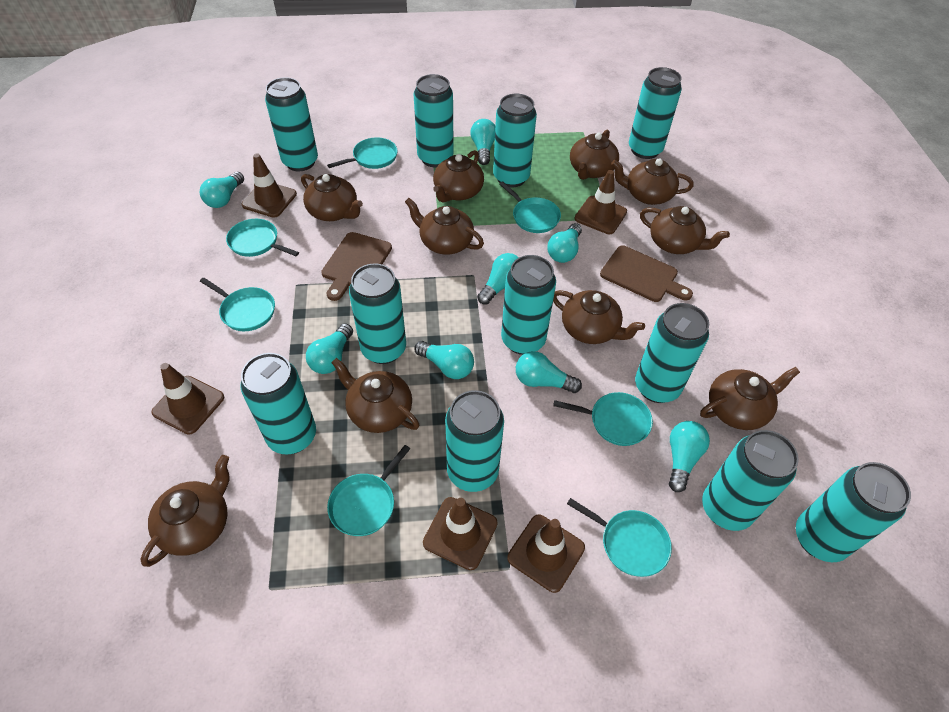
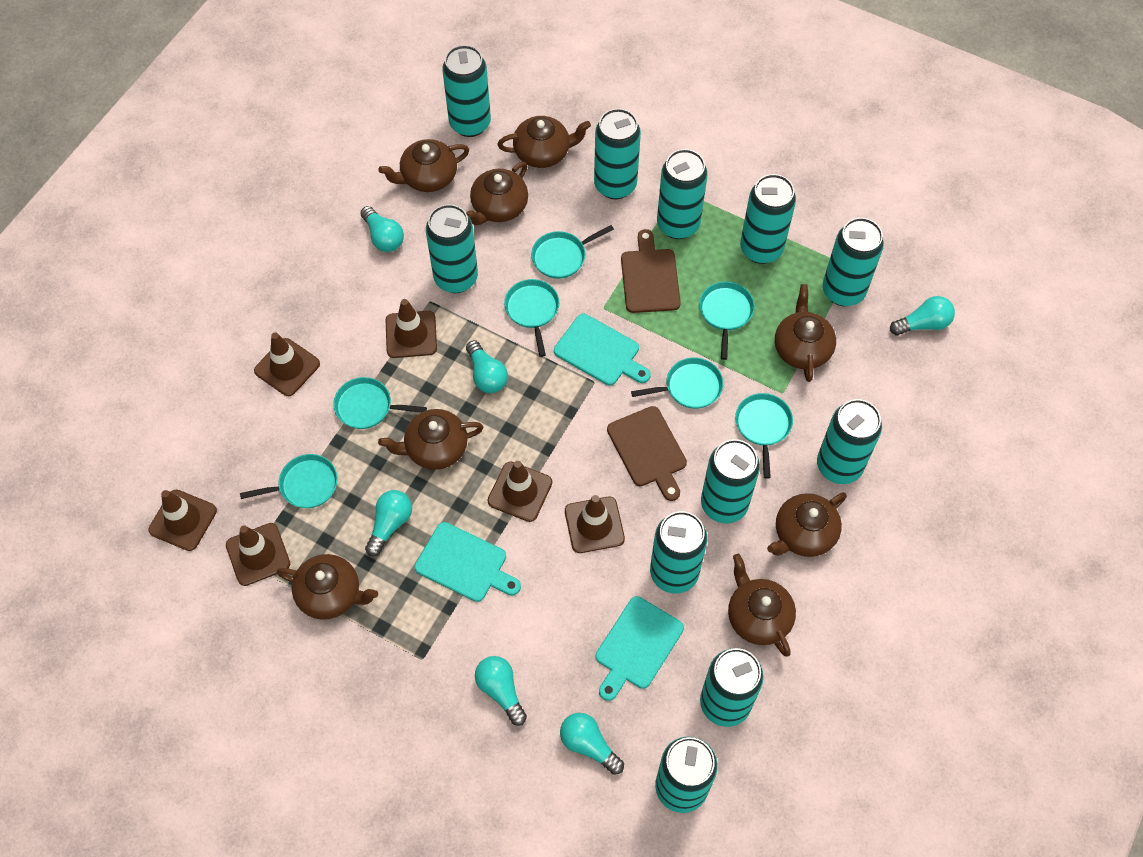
brown teapot: 10 -> 8
brown traffic cone: 5 -> 6
turquoise cutting board: 0 -> 3
turquoise light bulb: 8 -> 6

